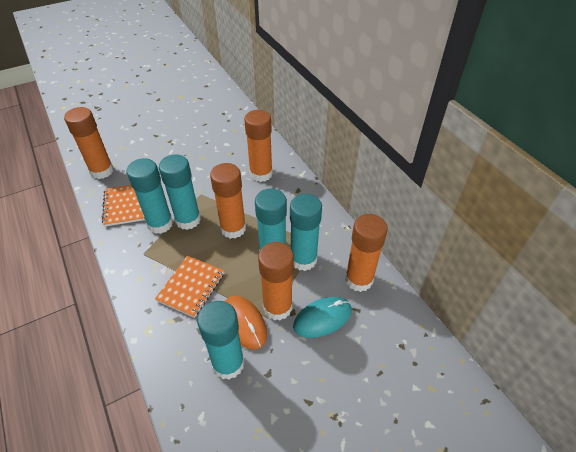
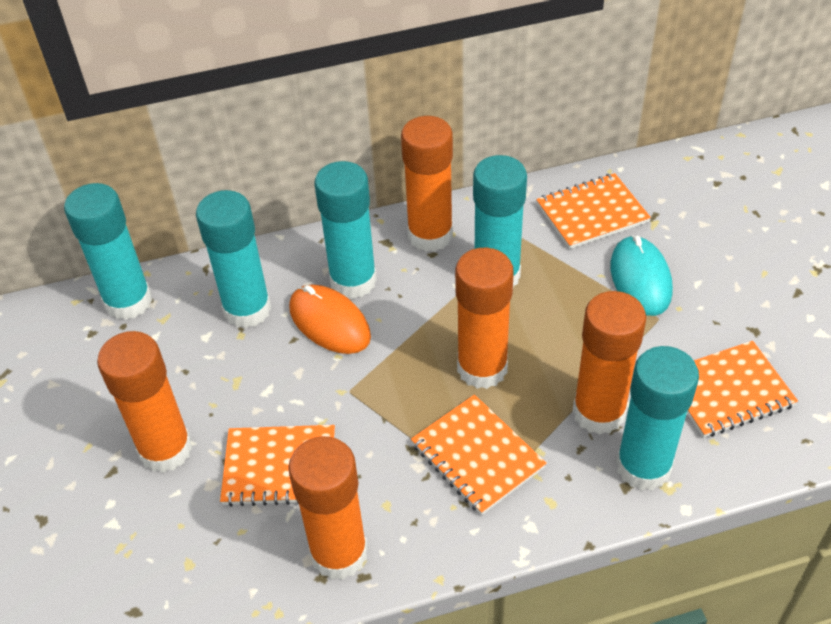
orange notebook: 2 -> 4

